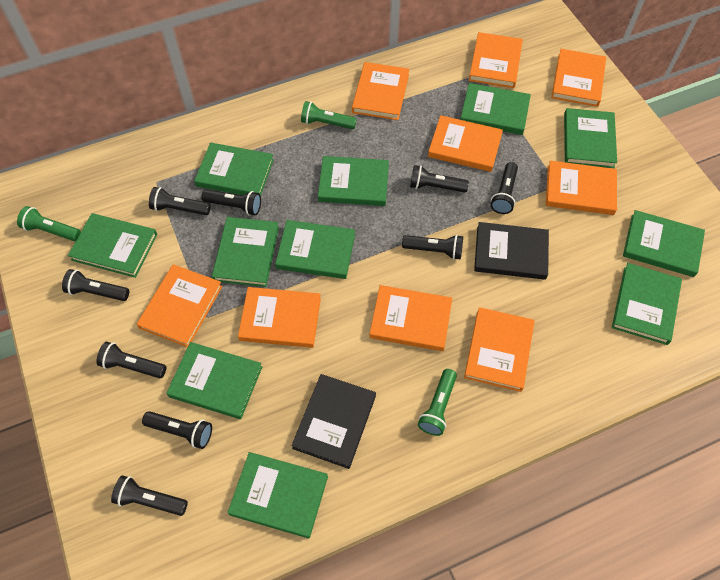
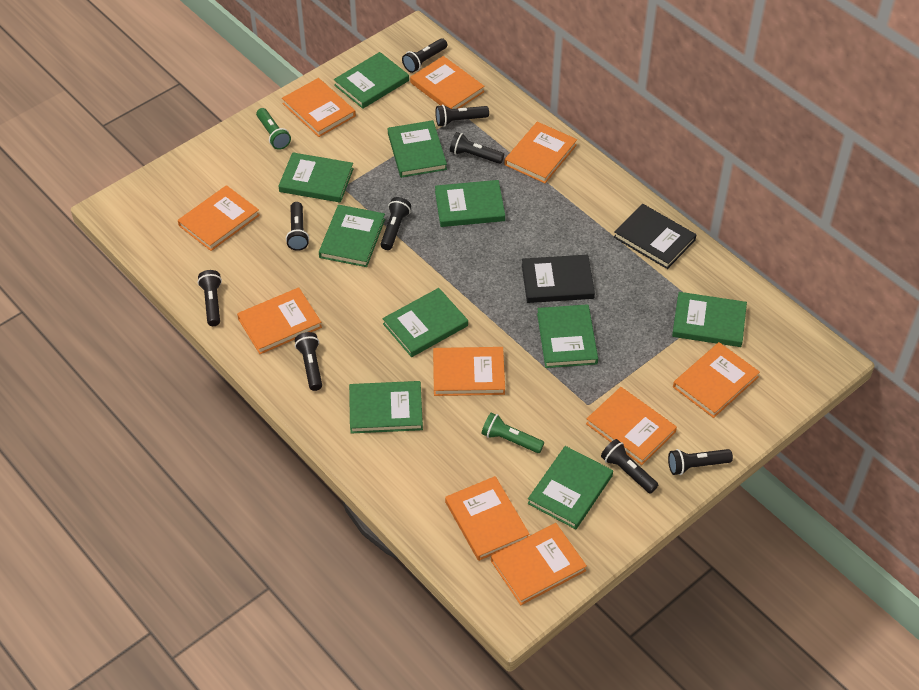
green book: 11 -> 10
green flashlight: 3 -> 2
orange book: 9 -> 10

